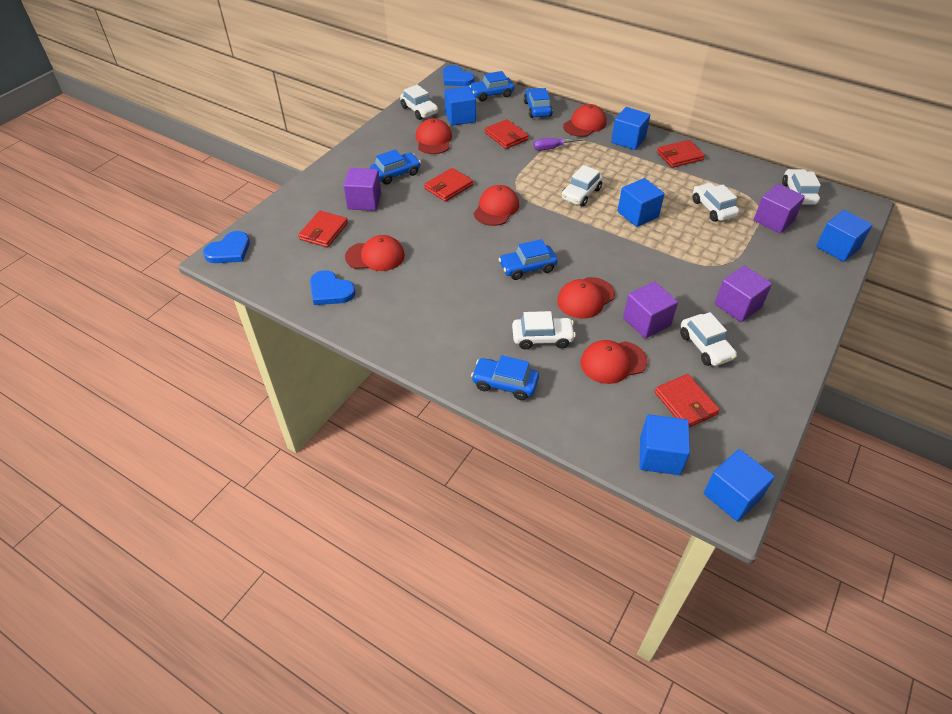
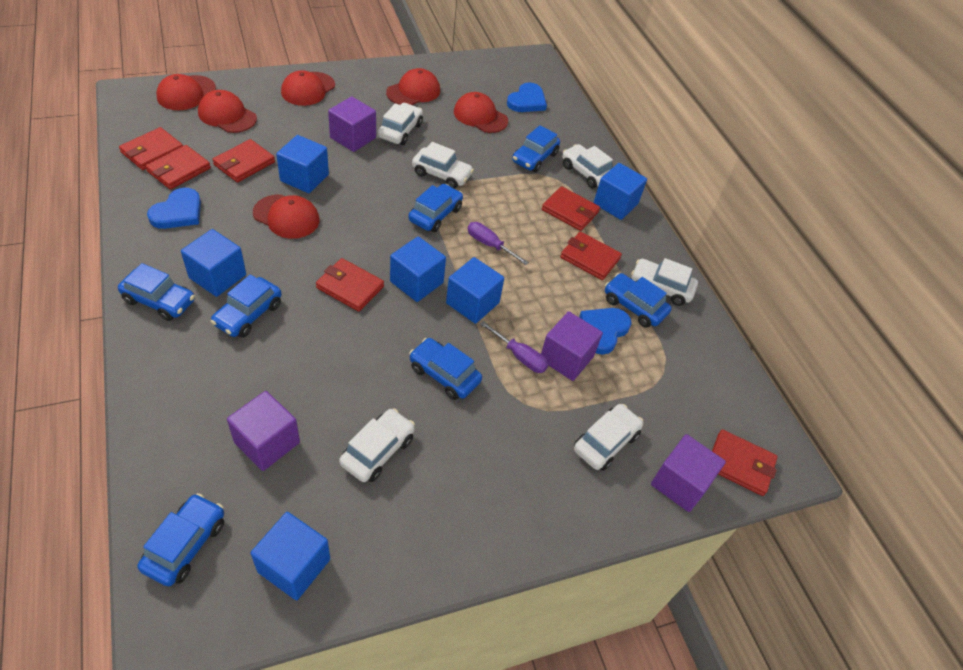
blue car: 5 -> 7
purple screwdriver: 1 -> 2
red wallet: 5 -> 7

